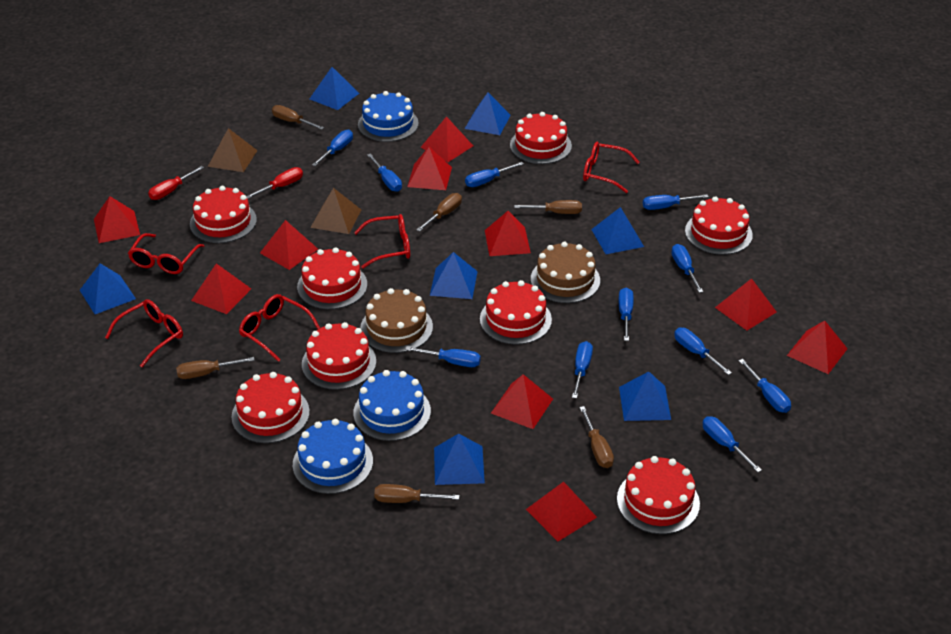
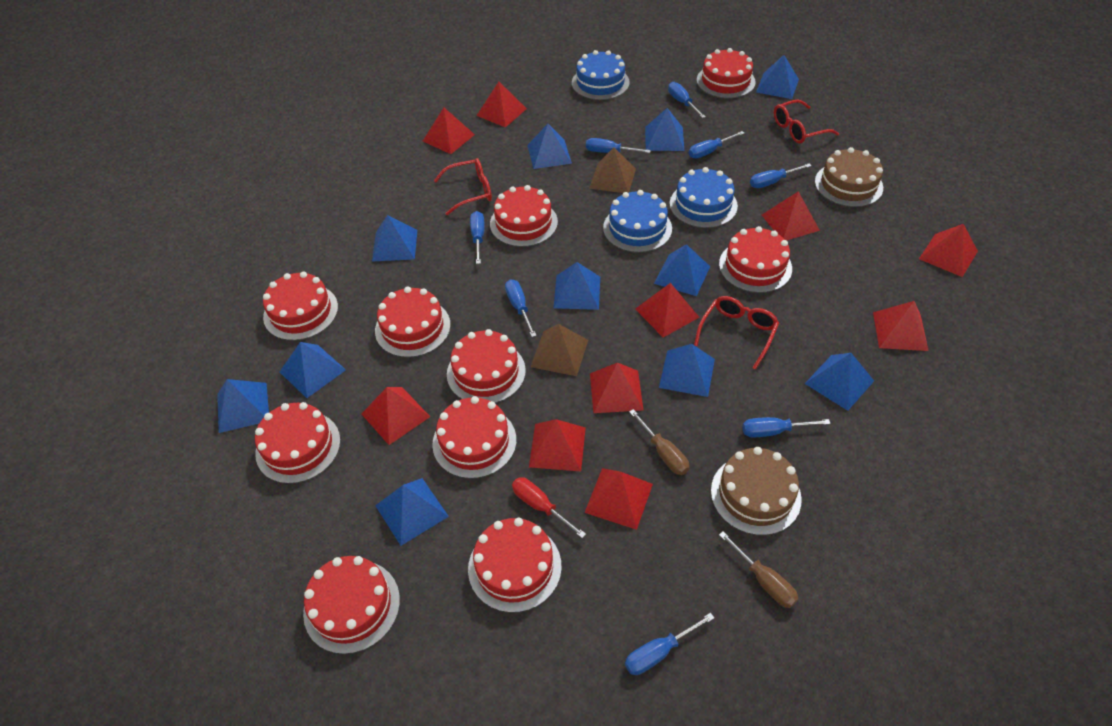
blue pyramid: 7 -> 11
blue screwdriver: 11 -> 8
brown screwdriver: 6 -> 2
red cake: 8 -> 10
red glasses: 5 -> 3
red screwdriver: 2 -> 1

